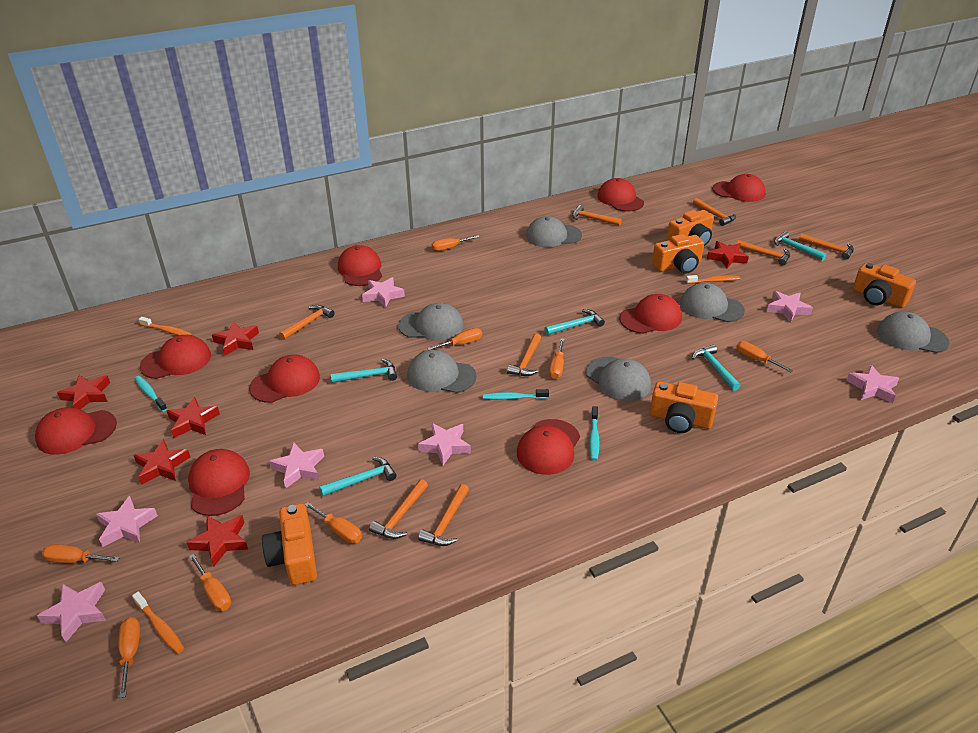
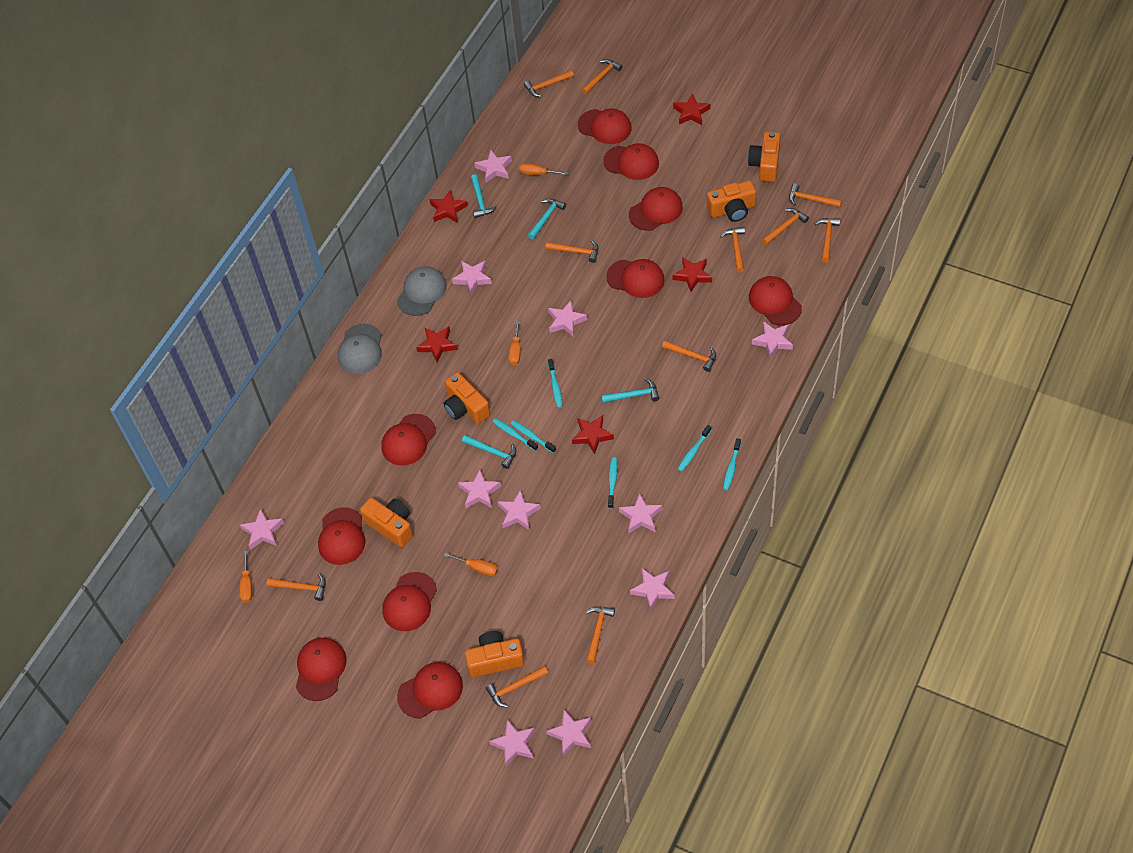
grey cap: 6 -> 2
orange hammer: 8 -> 11
orange screwdriver: 8 -> 4
orange toothbrush: 3 -> 0
pink star: 7 -> 11
red cap: 9 -> 10
red star: 6 -> 5
turquoise hammer: 5 -> 4
turquoise toothbrush: 3 -> 6

